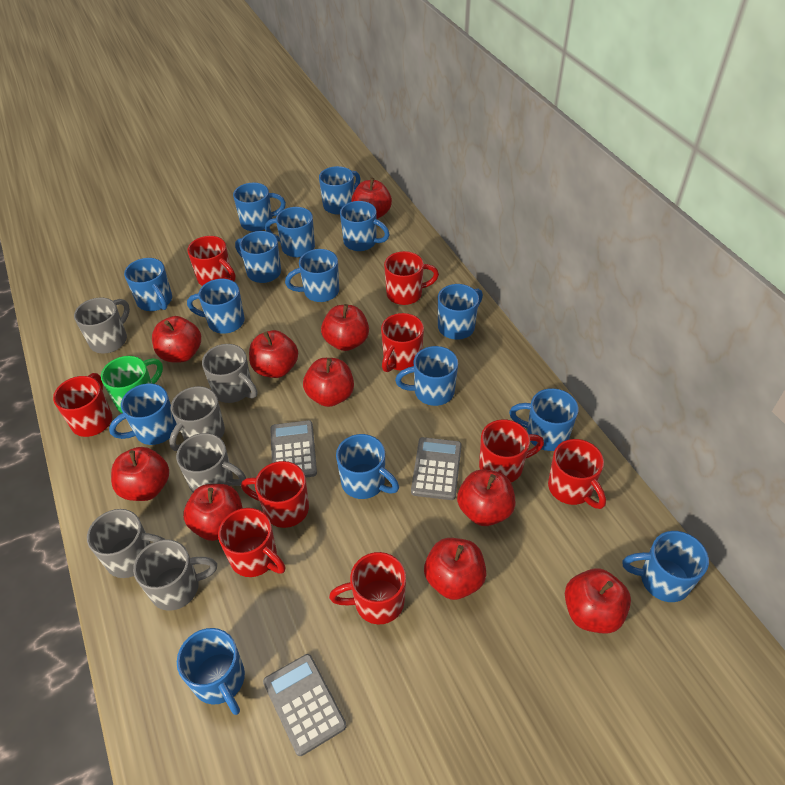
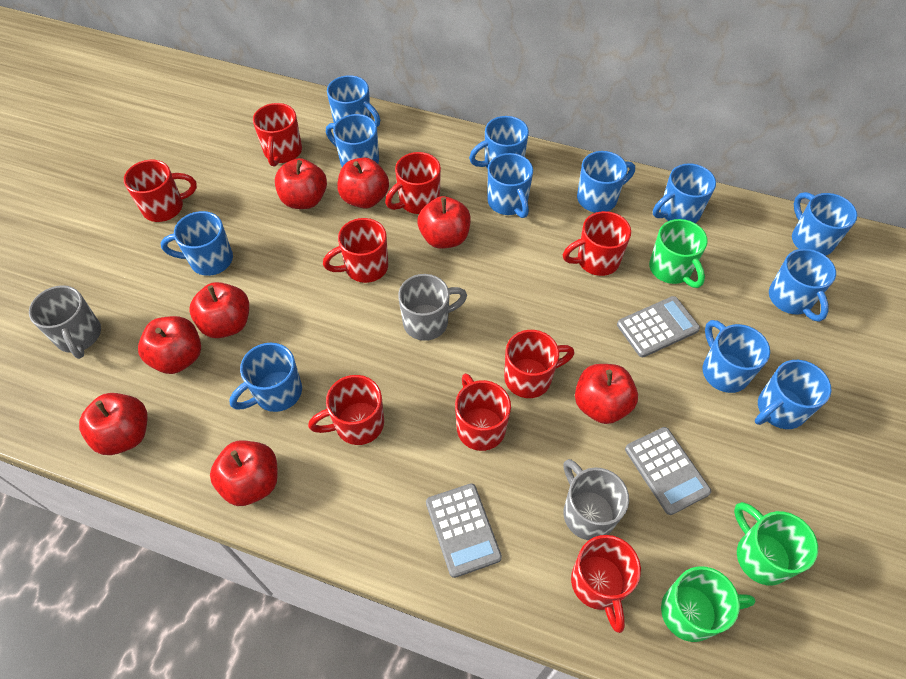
blue mug: 15 -> 12
green mug: 1 -> 3
grey mug: 6 -> 3
red apple: 10 -> 8

